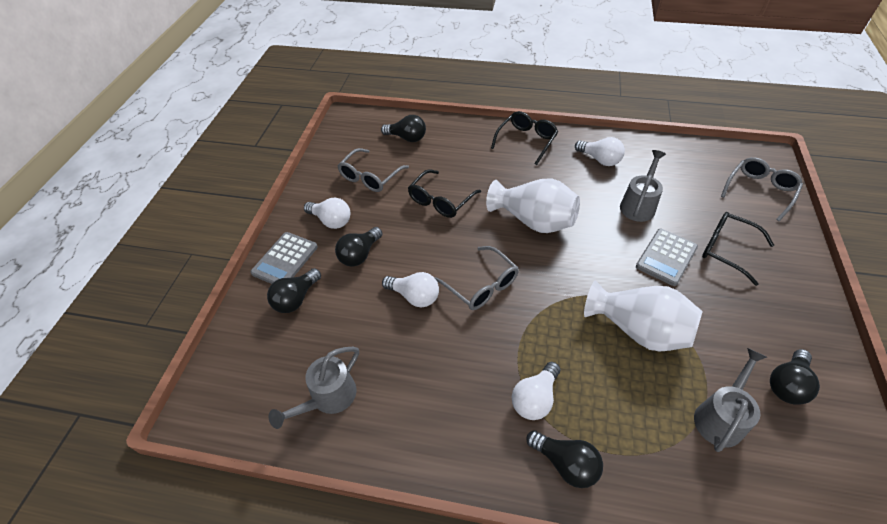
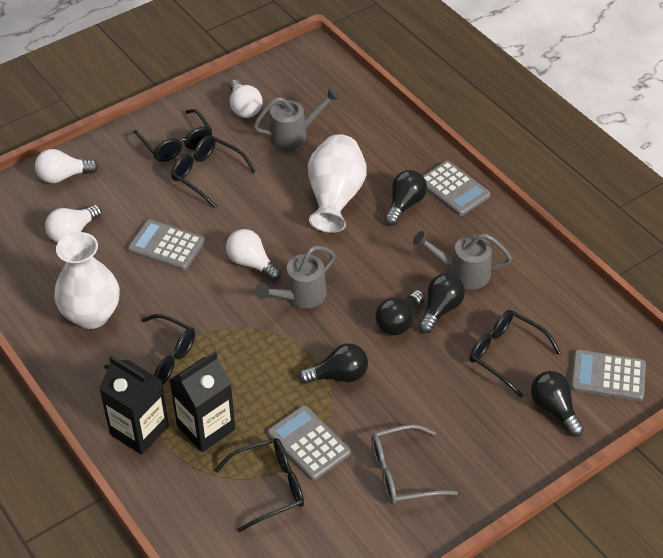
black carton: 0 -> 2
black glasses: 3 -> 5
grey calculator: 2 -> 4
grey glasses: 3 -> 1

